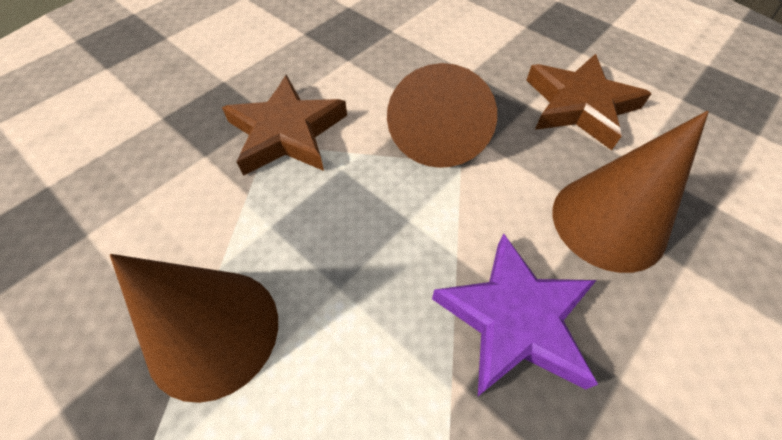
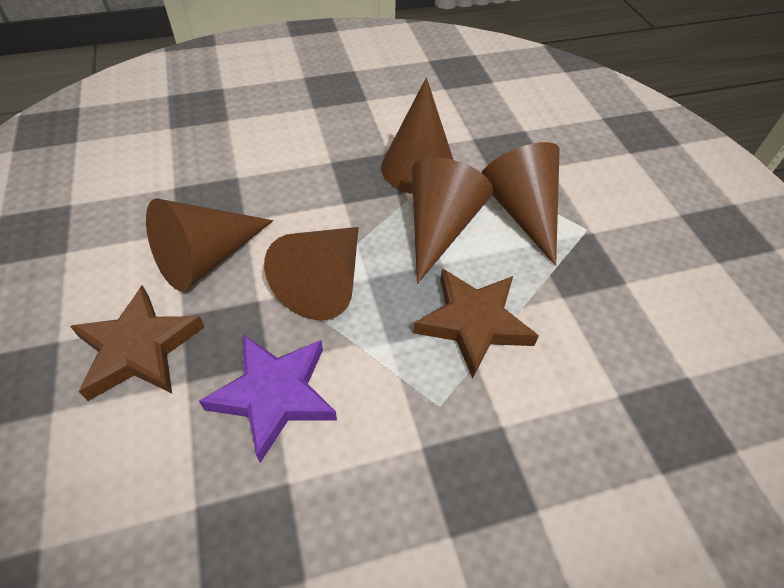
brown cone: 3 -> 5

